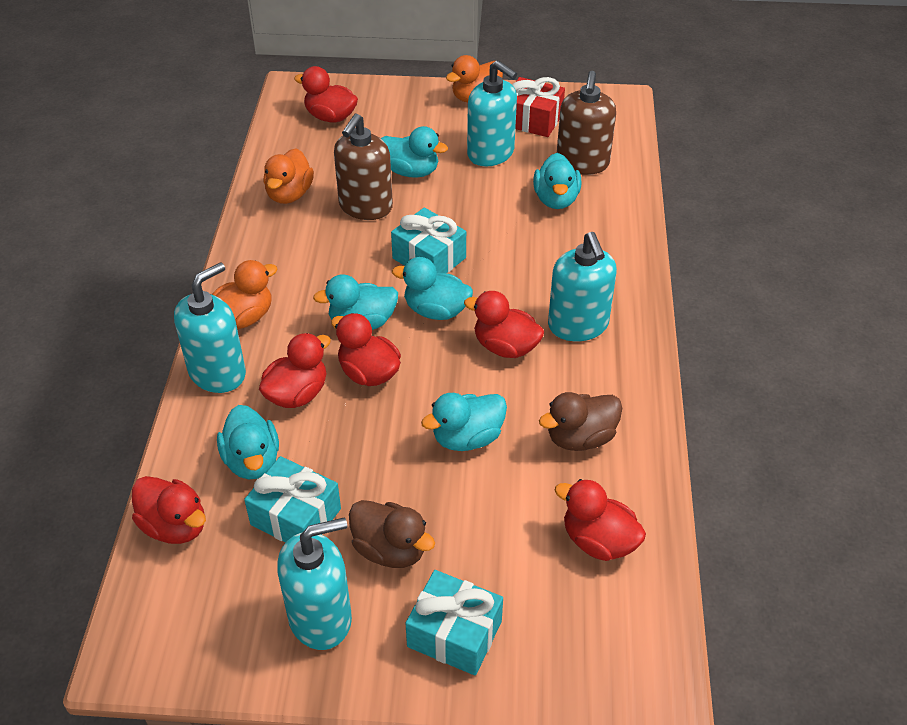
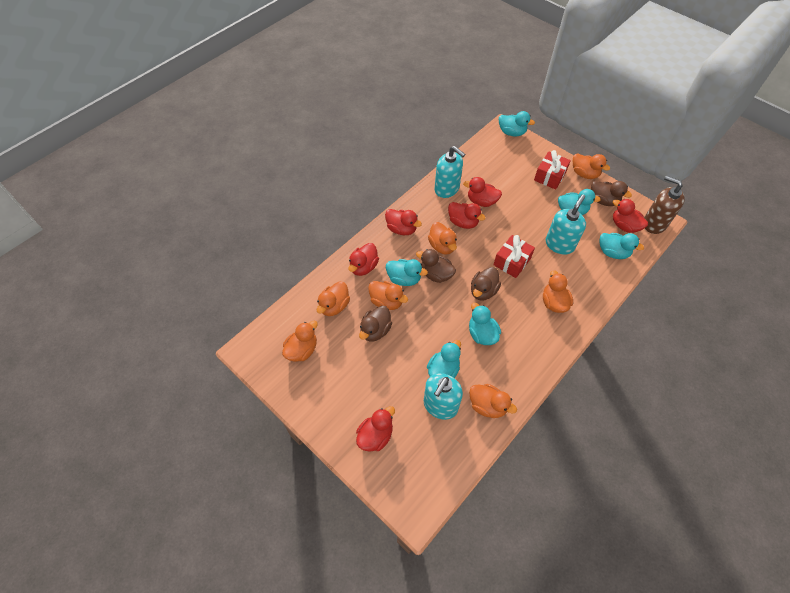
brown duck: 2 -> 4
brown soap dispenser: 2 -> 1
orange duck: 3 -> 7
red gift: 1 -> 2
turquoise gift: 3 -> 0
turquoise soap dispenser: 4 -> 3

